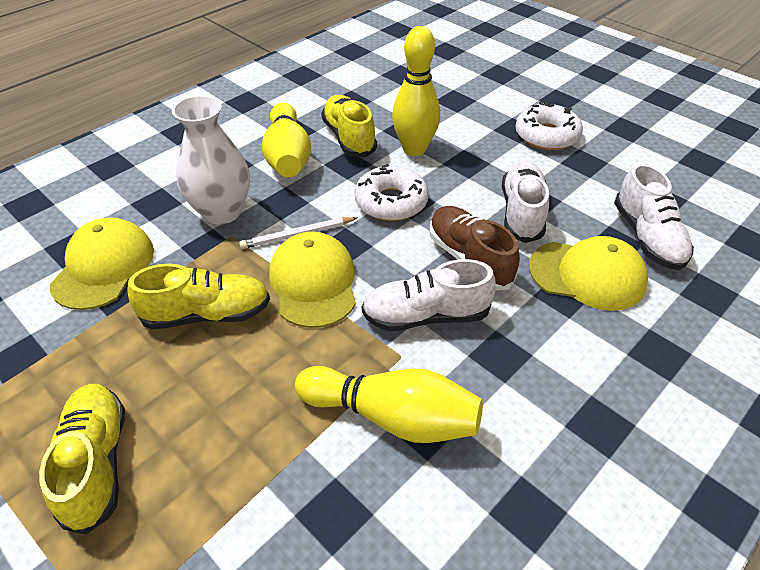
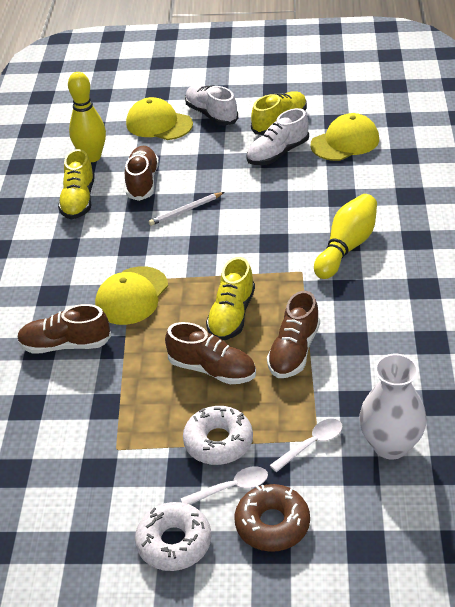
brown donut: 0 -> 1
brown shoe: 1 -> 4
white shoe: 3 -> 2
white spoon: 0 -> 2
yellow bowling pin: 3 -> 2

